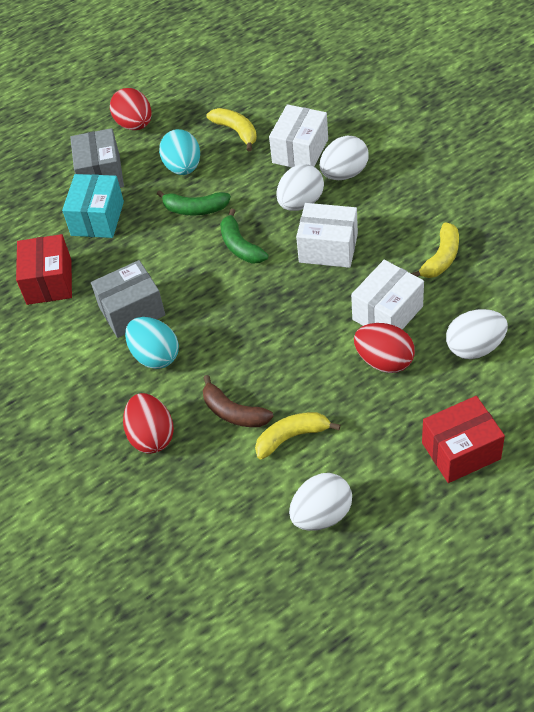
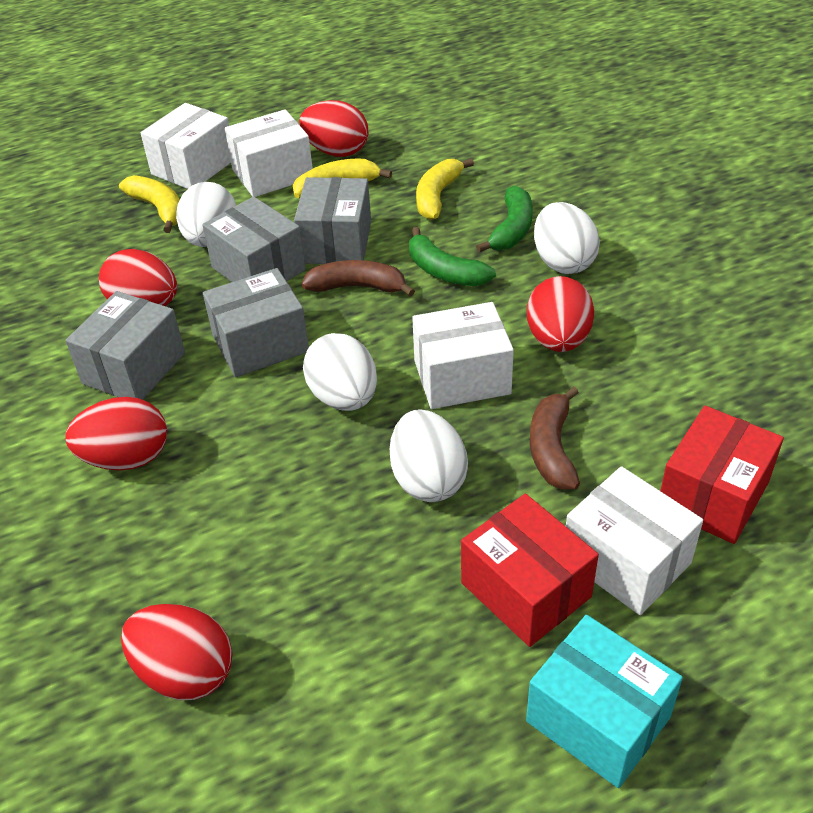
brown banana: 1 -> 2
grey box: 2 -> 4
red egg: 3 -> 5
turquoise egg: 2 -> 0
white box: 3 -> 4

